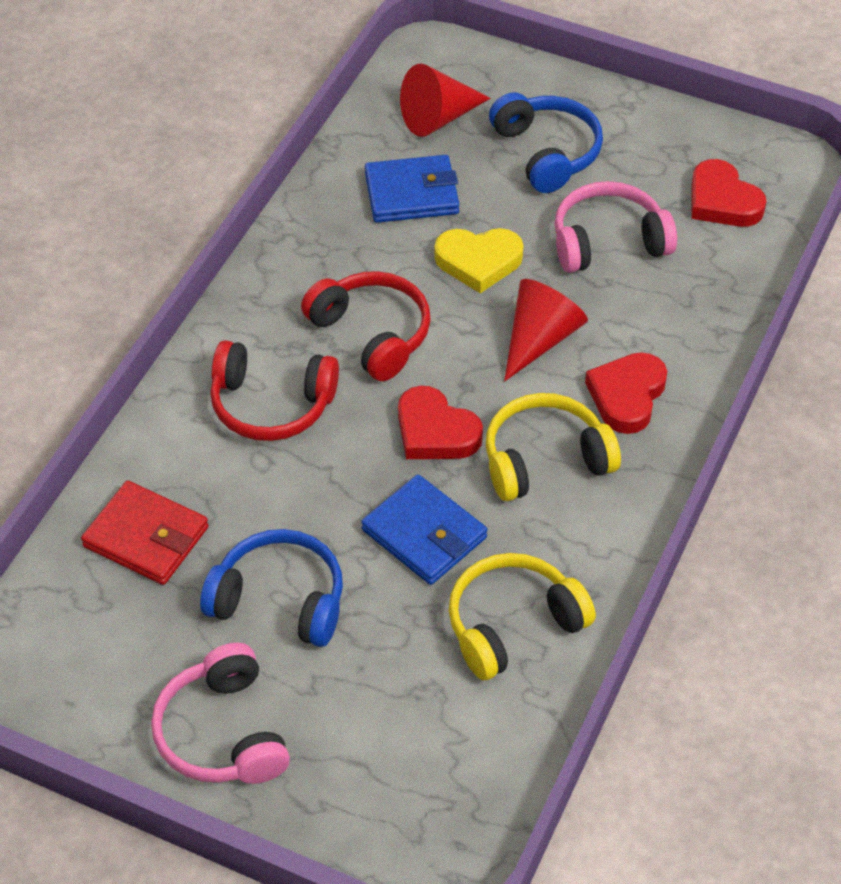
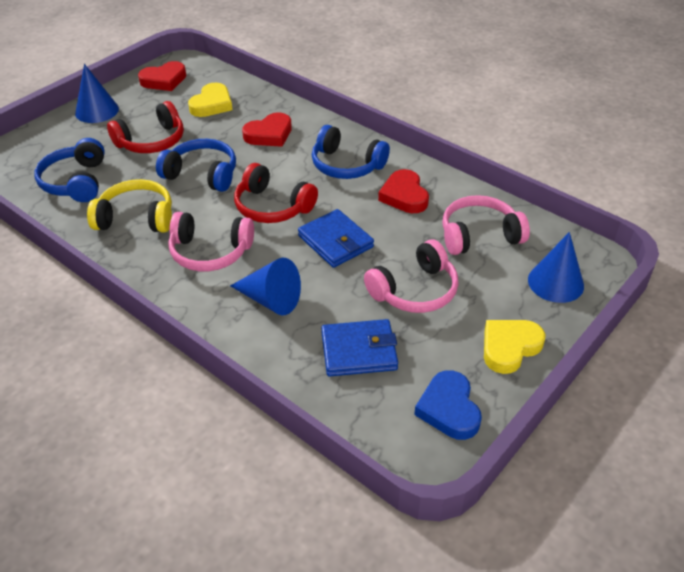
blue cone: 0 -> 3
blue headphones: 2 -> 3
blue heart: 0 -> 1
pink headphones: 2 -> 3
red cone: 2 -> 0
red wallet: 1 -> 0
yellow headphones: 2 -> 1
yellow heart: 1 -> 2

